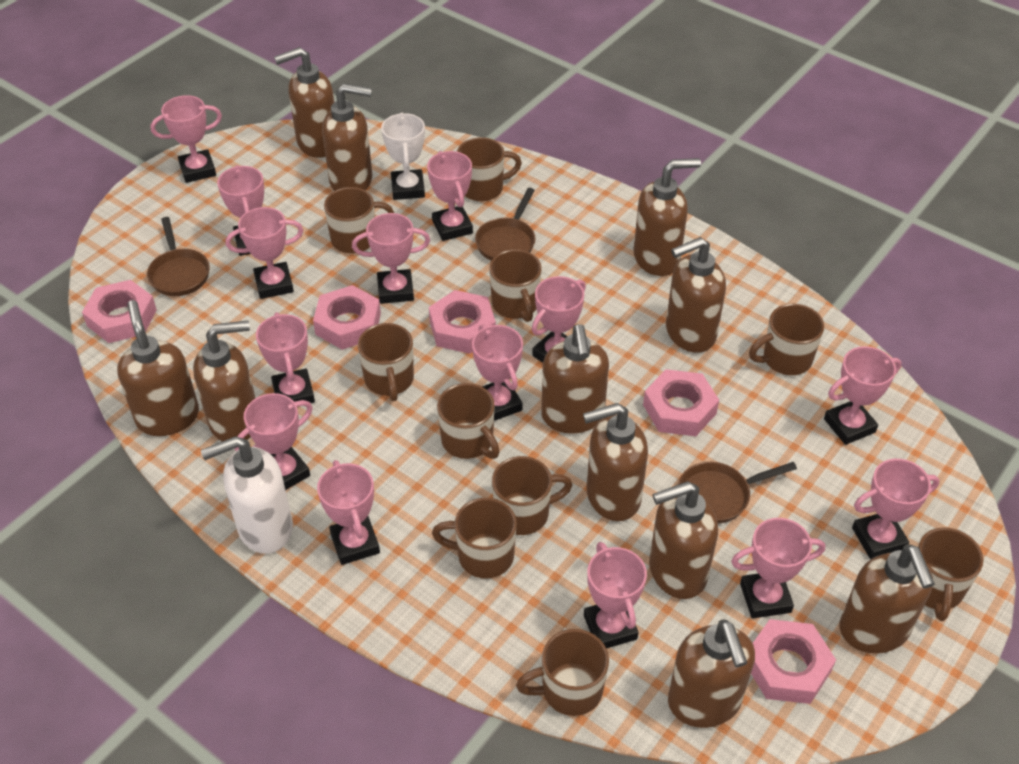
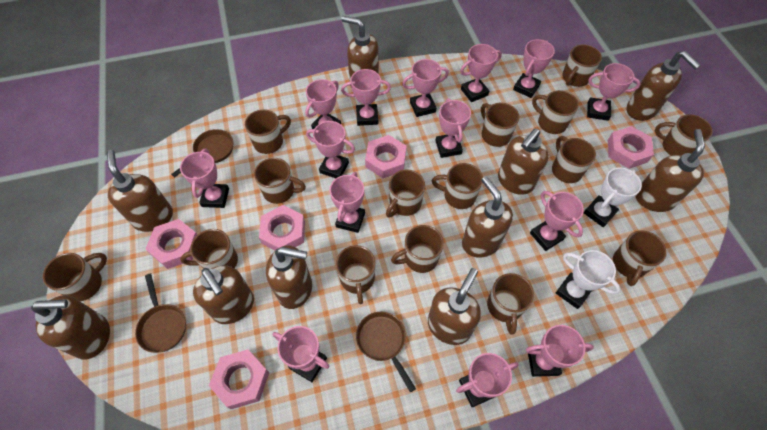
brown mug: 10 -> 15
brown soap dispenser: 11 -> 10
white soap dispenser: 1 -> 0
white trophy: 1 -> 2

